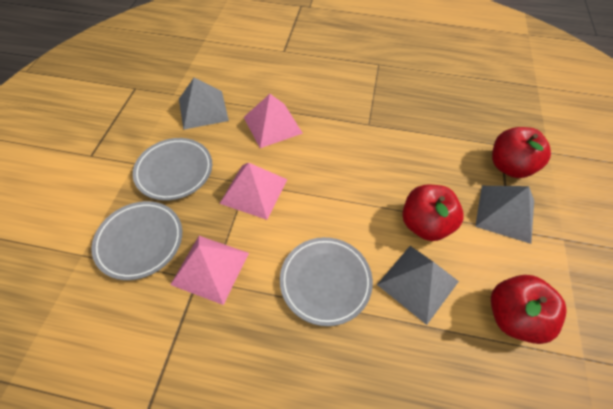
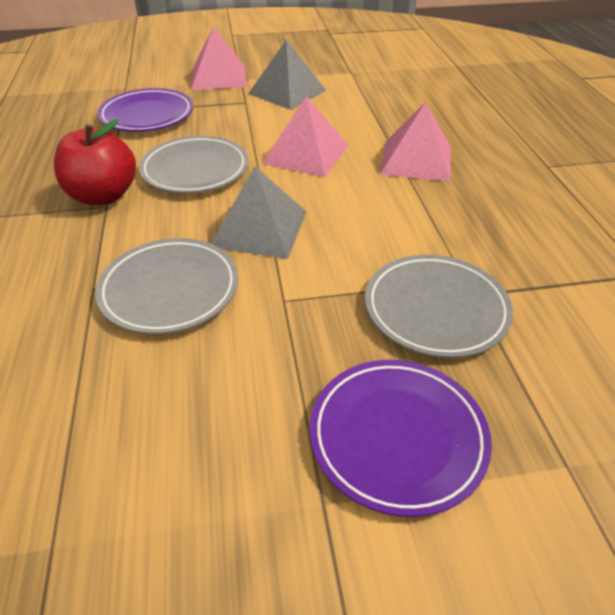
grey pyramid: 3 -> 2
purple plate: 0 -> 2
red apple: 3 -> 1

